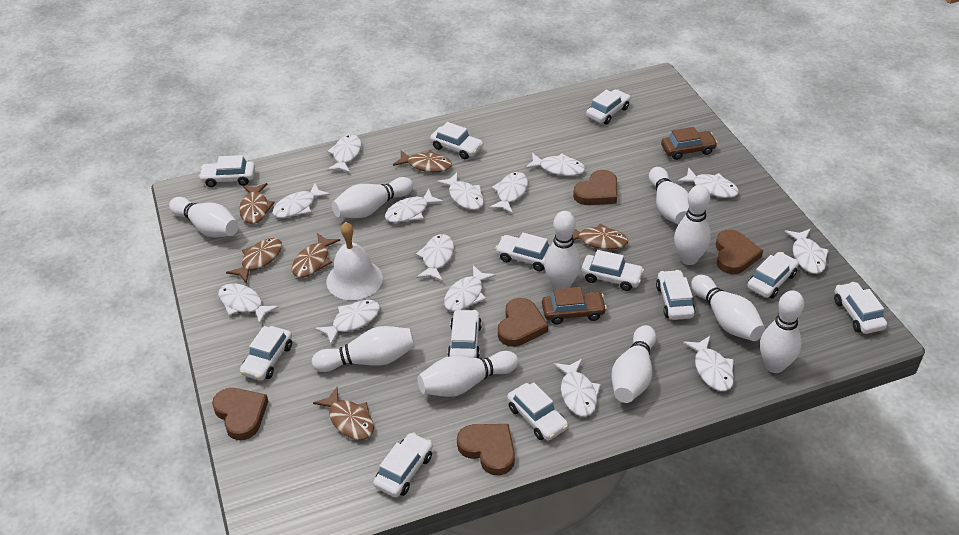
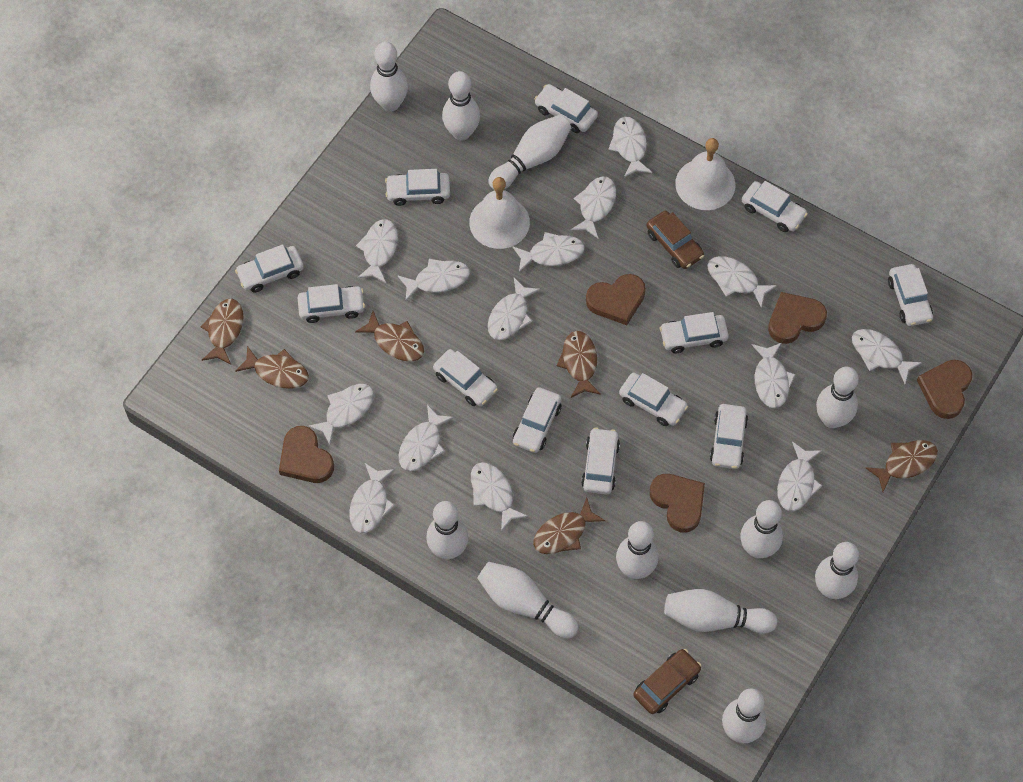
white bell: 1 -> 2
white bowling pin: 10 -> 11

